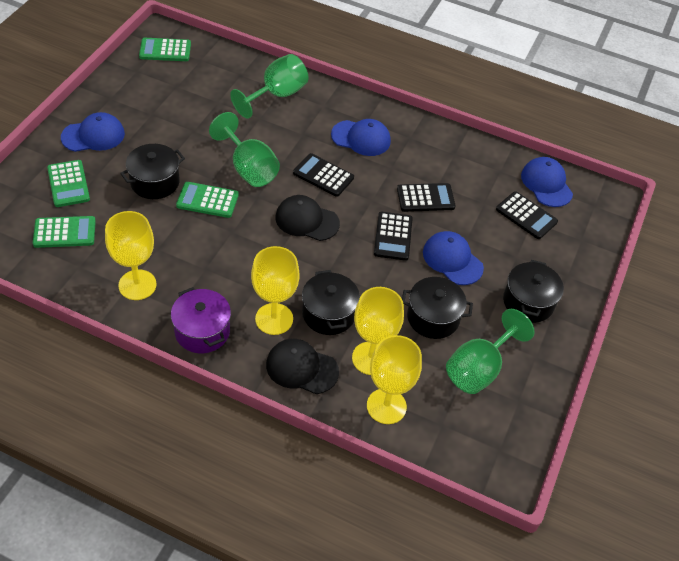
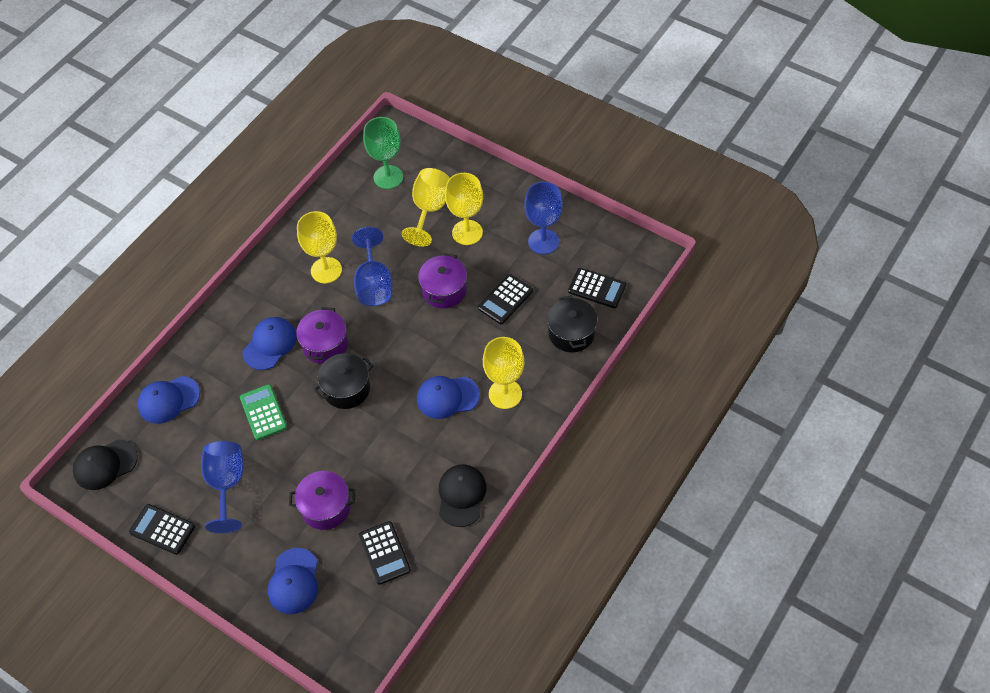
black pot: 4 -> 2
blue goblet: 0 -> 3
green calculator: 4 -> 1
green goblet: 3 -> 1
purple pot: 1 -> 3

